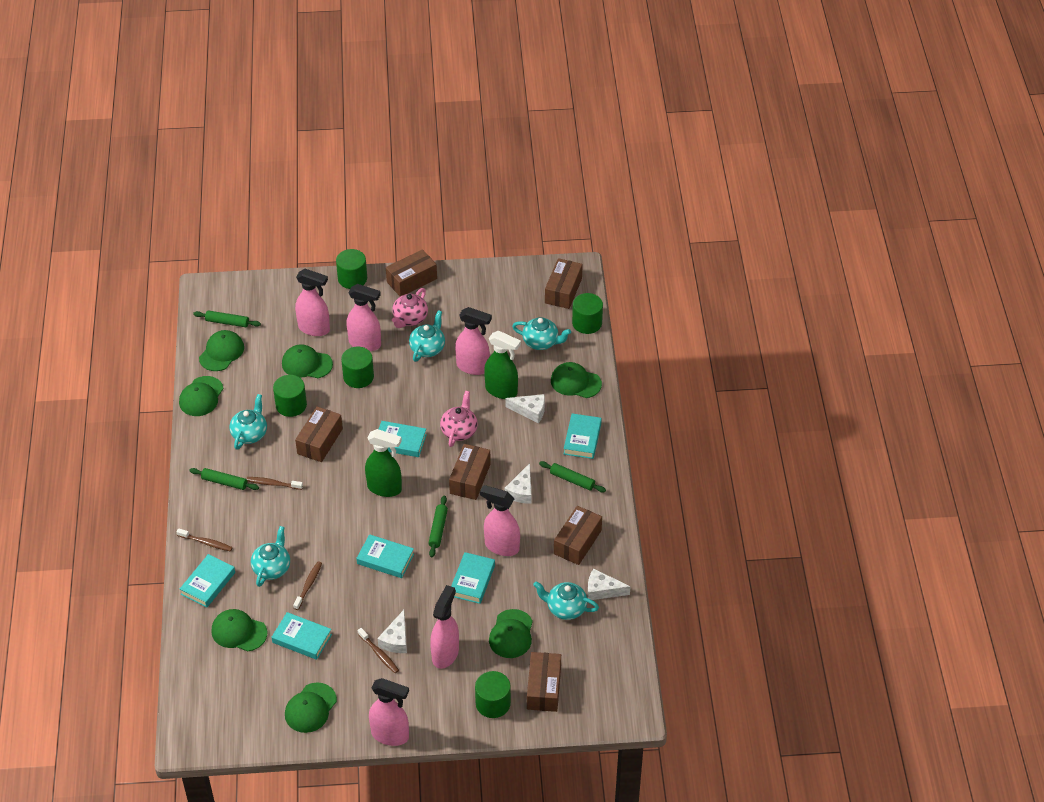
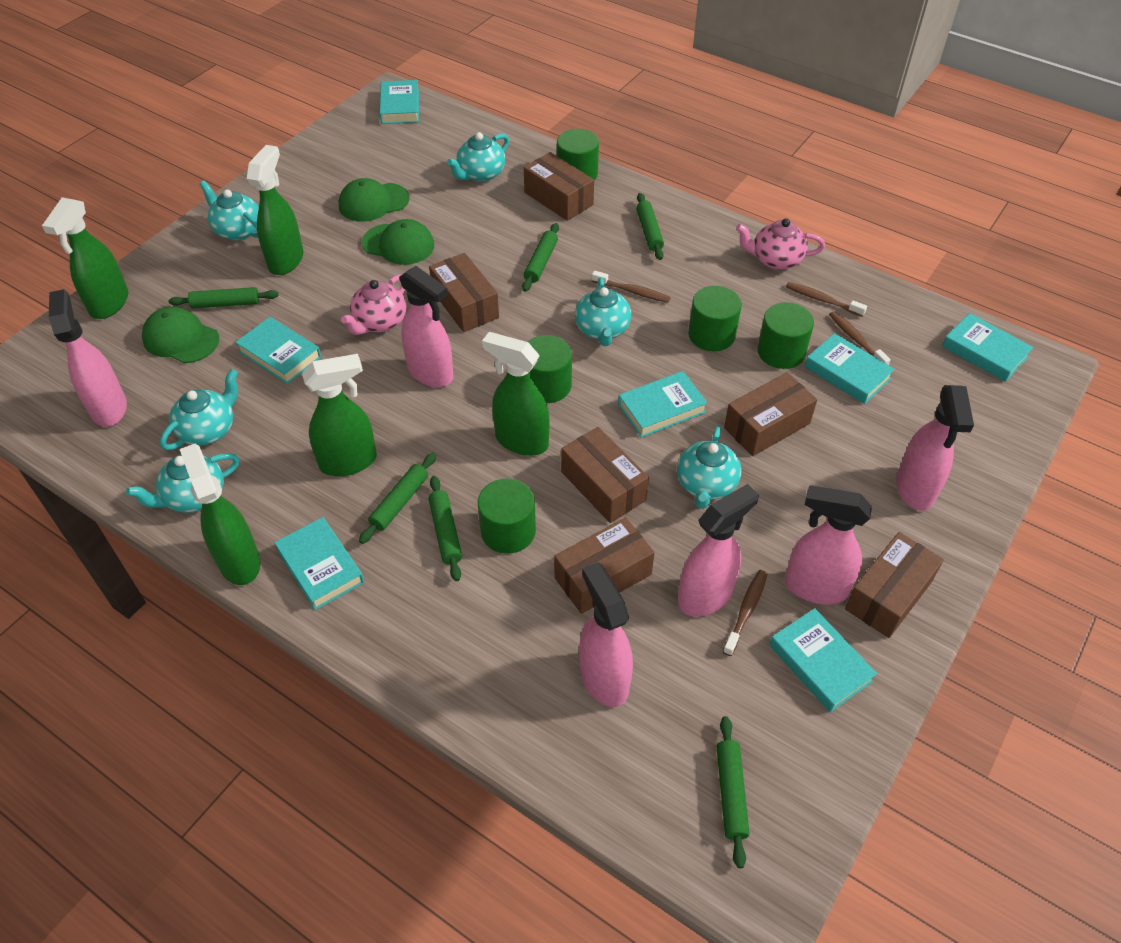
green cap: 7 -> 3
green rolling pin: 4 -> 6
green spray bottle: 2 -> 5
turquoise book: 6 -> 7
turquoise teapot: 5 -> 6
white cheese: 4 -> 0

